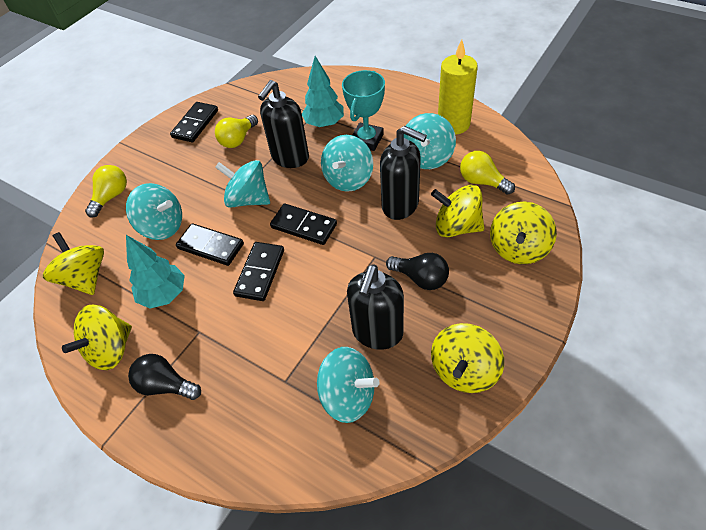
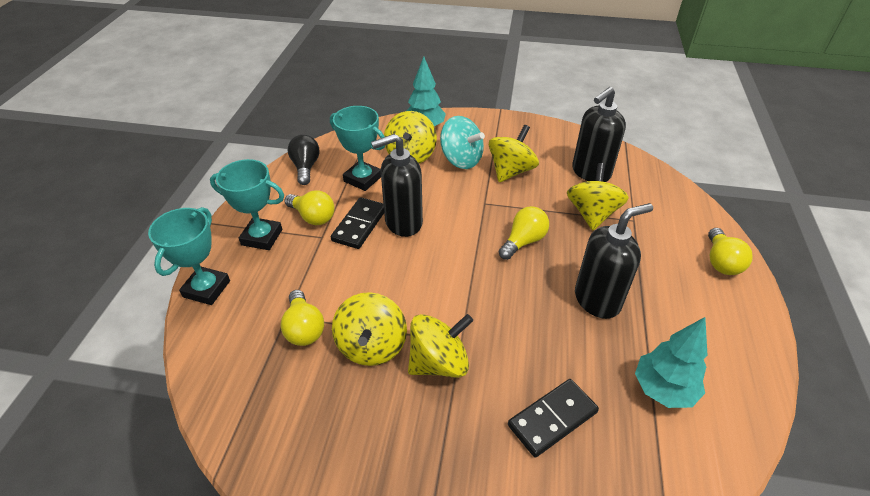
black domino: 4 -> 2
black light bulb: 2 -> 1
turquoise spinning top: 5 -> 1
turquoise trophy: 1 -> 3
yellow candle: 1 -> 0
yellow light bulb: 3 -> 4

